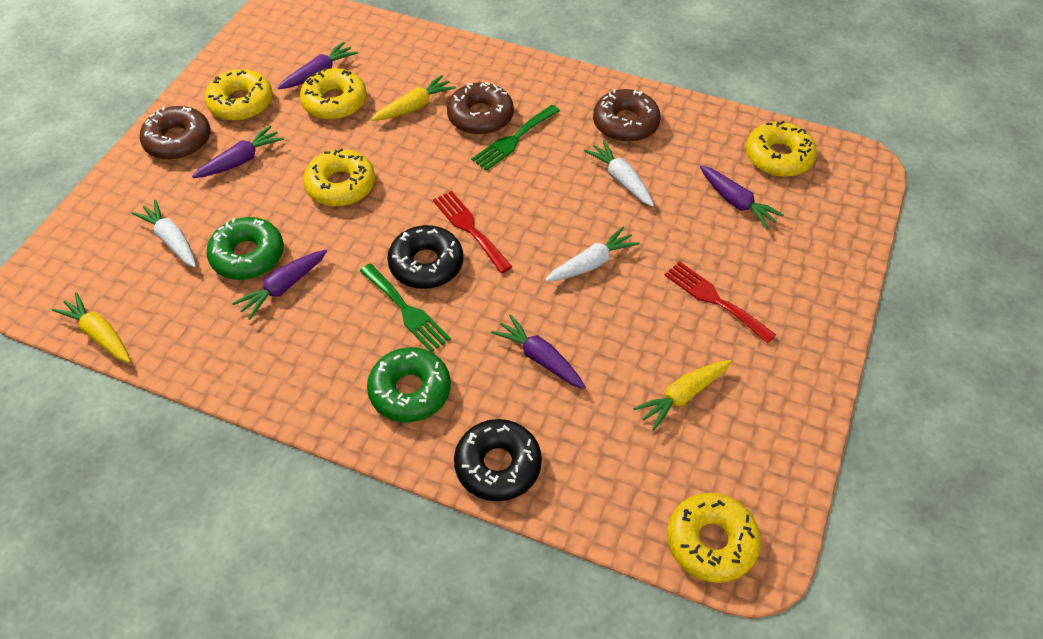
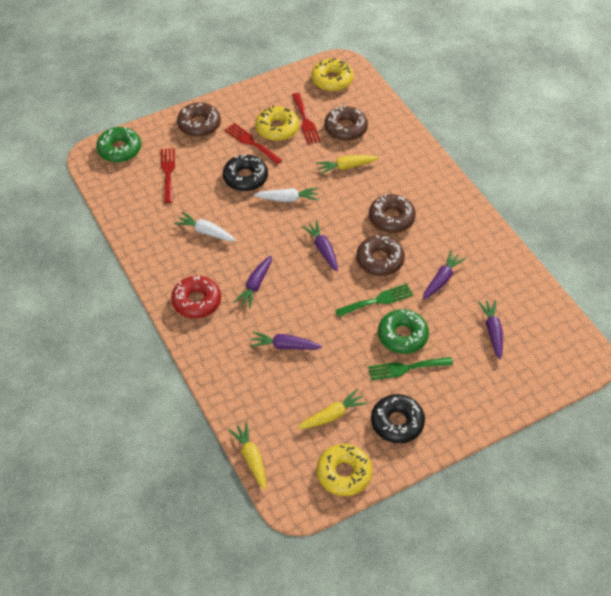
brown donut: 3 -> 4
red donut: 0 -> 1
red fork: 2 -> 3
white carrot: 3 -> 2
yellow donut: 5 -> 3

